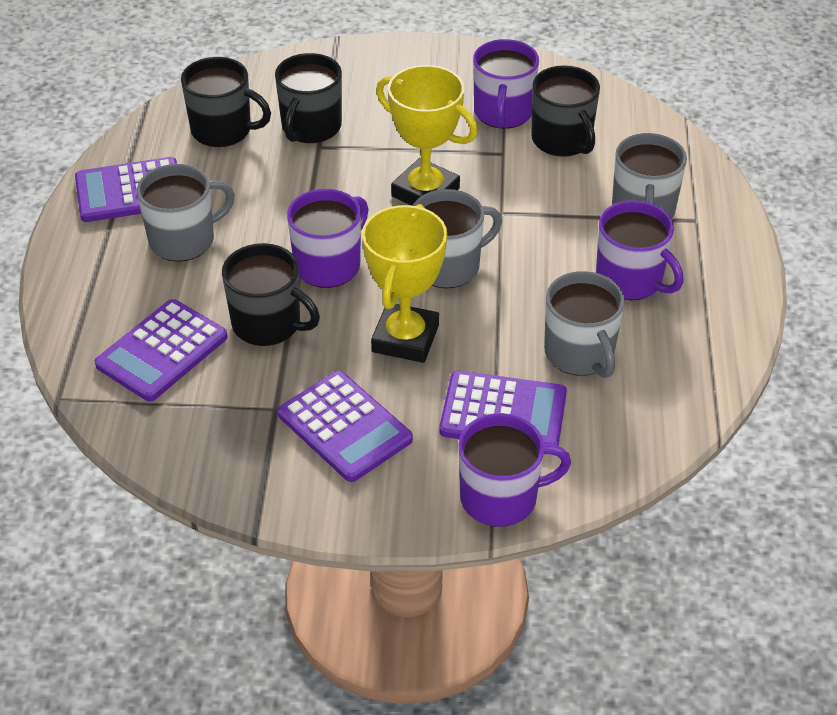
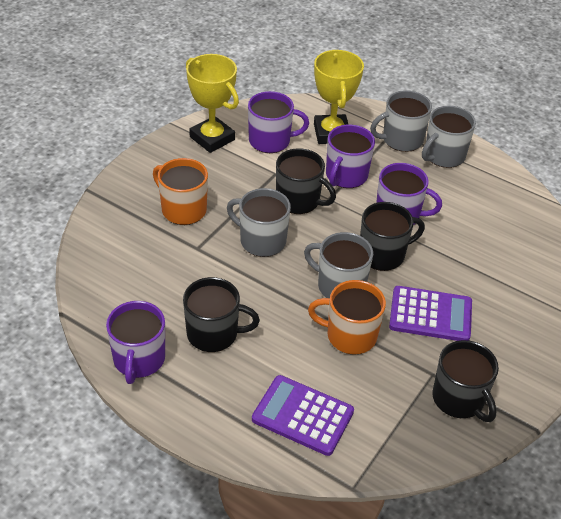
orange mug: 0 -> 2
purple calculator: 4 -> 2

